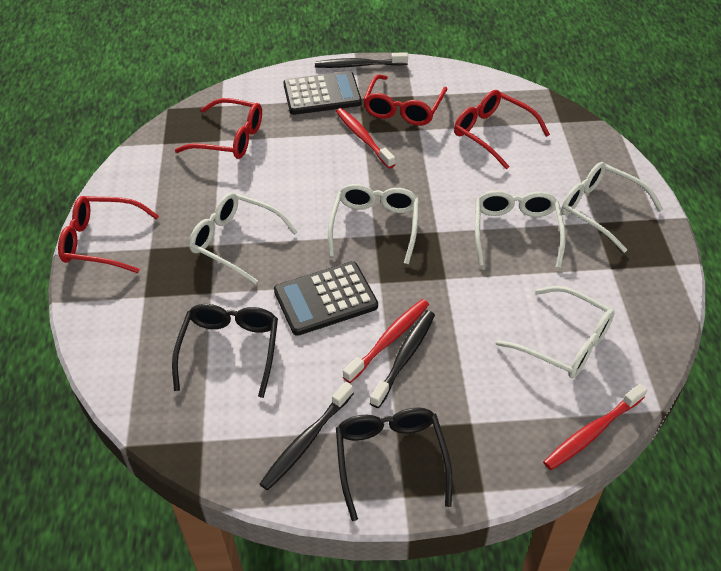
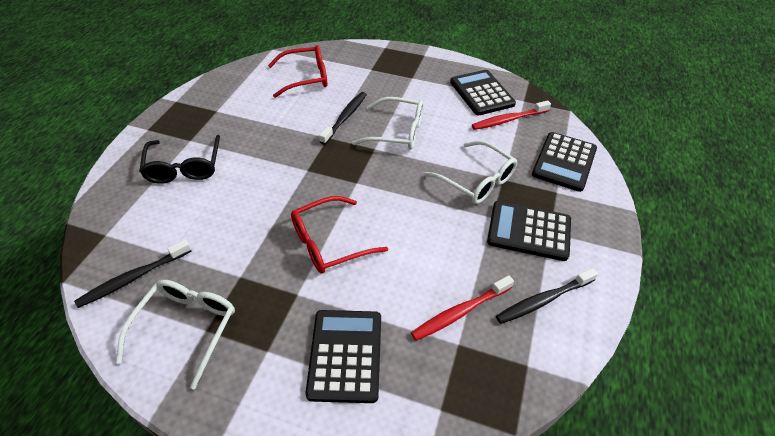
black calculator: 2 -> 4
black glasses: 2 -> 1
red glasses: 4 -> 2
red toothbrush: 3 -> 2
white glasses: 5 -> 3

